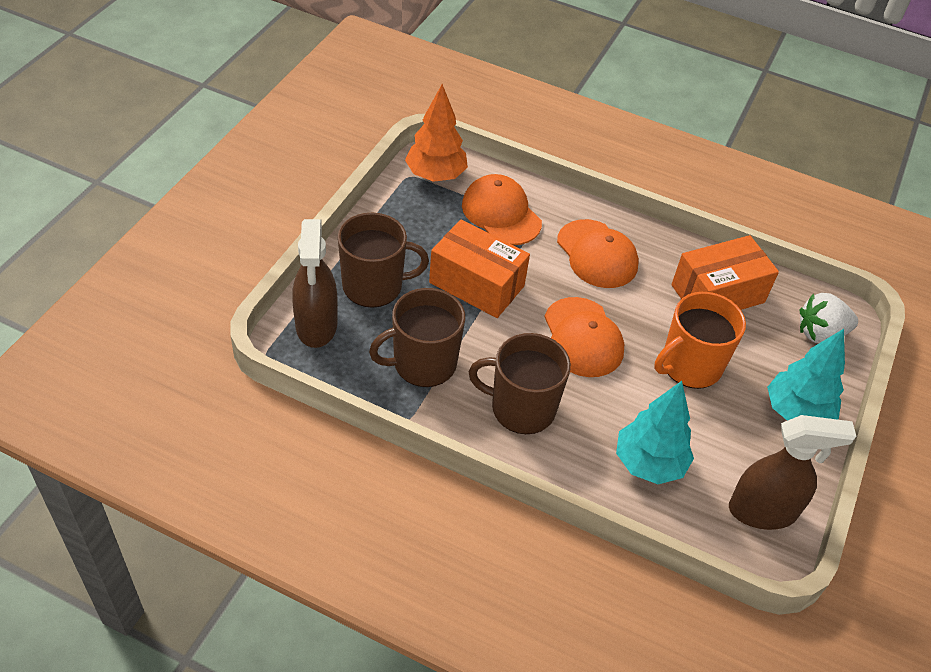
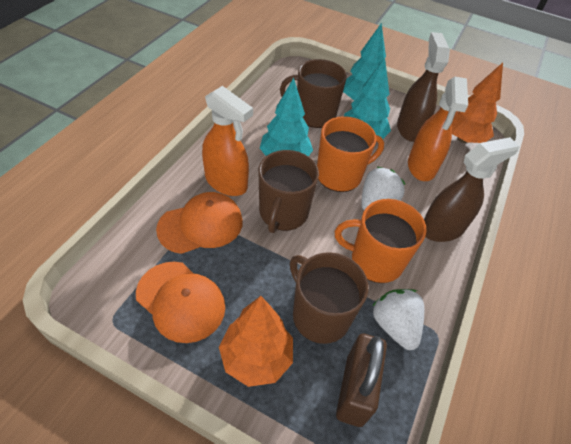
brown padlock: 0 -> 1
orange box: 2 -> 0
orange cap: 3 -> 2
orange mug: 1 -> 2
orange spray bottle: 0 -> 2
orange tree: 1 -> 2
turquoise tree: 2 -> 3
white strawberry: 1 -> 2

